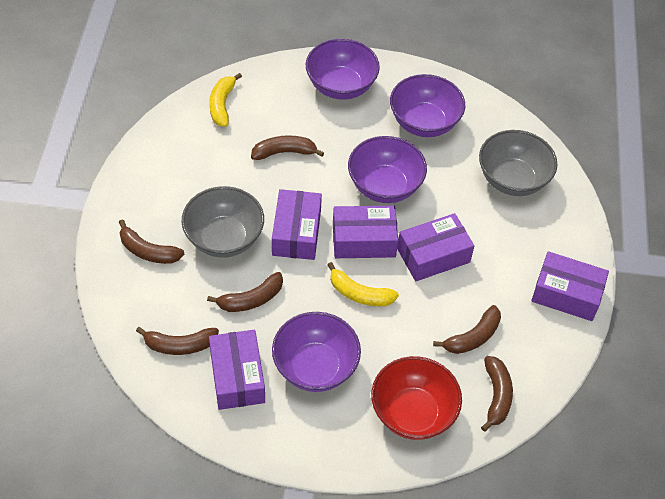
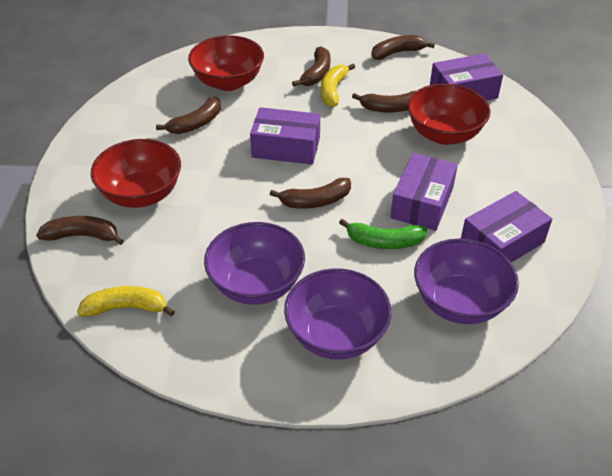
green banana: 0 -> 1
grey bowl: 2 -> 0
purple bowl: 4 -> 3
purple box: 5 -> 4
red bowl: 1 -> 3

